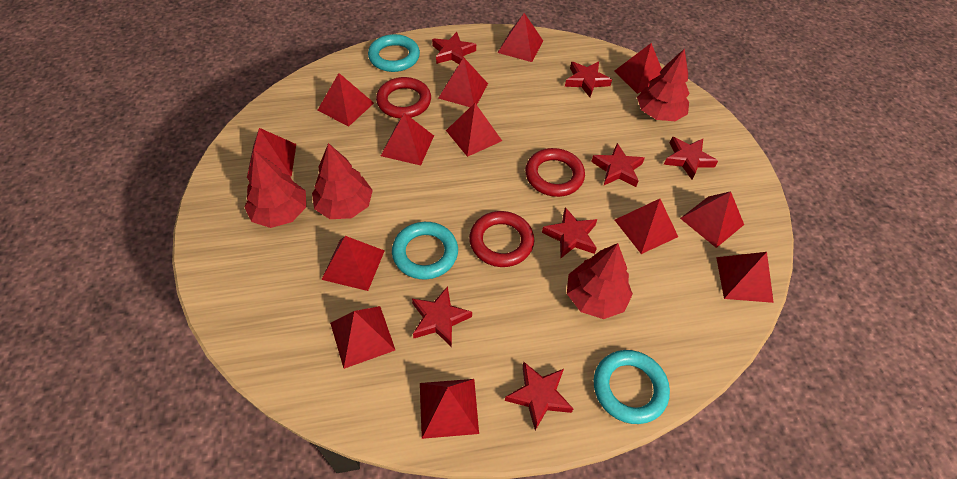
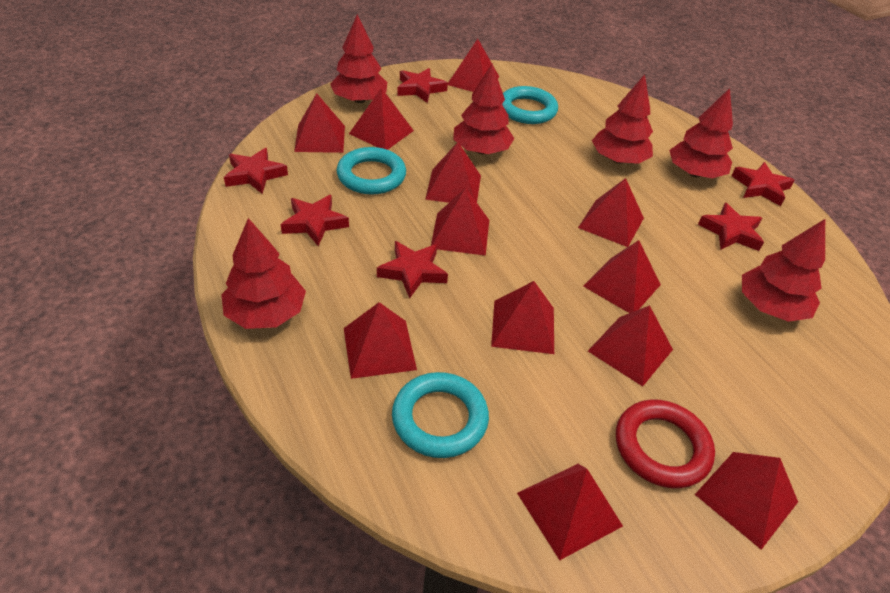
red pyramid: 13 -> 12
red ring: 3 -> 1
red star: 7 -> 6
red tree: 4 -> 6

